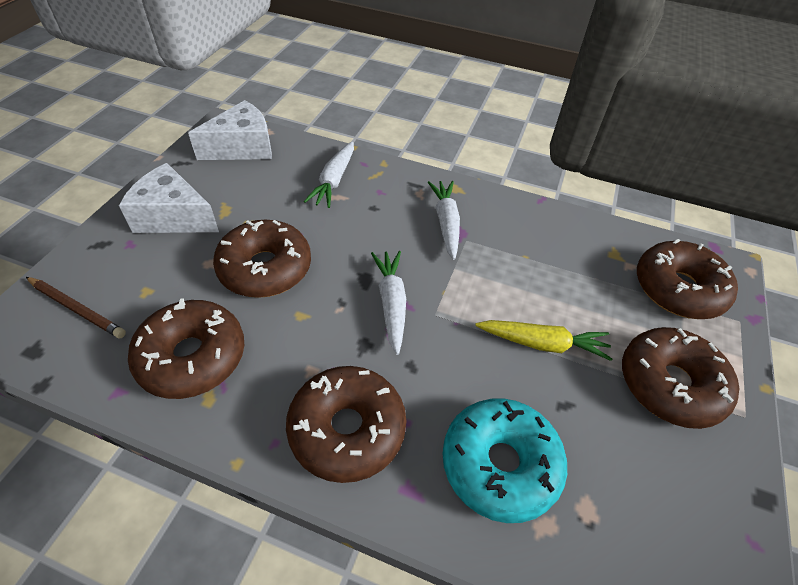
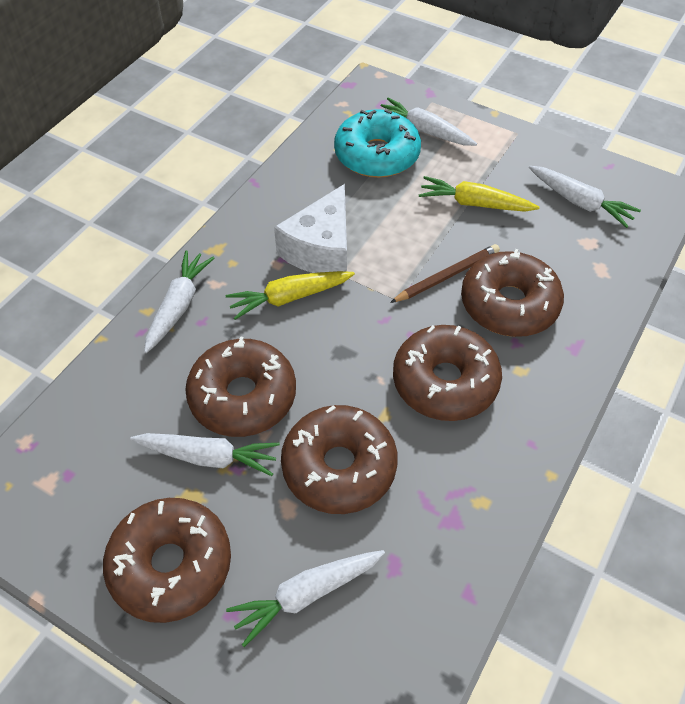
white carrot: 3 -> 5
white cheese: 2 -> 1
yellow carrot: 1 -> 2

